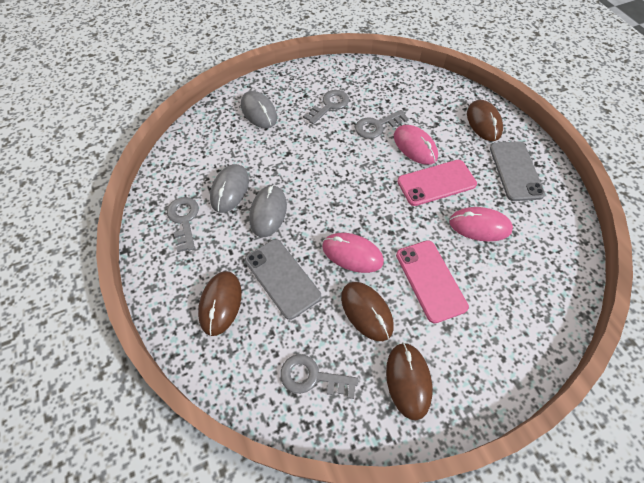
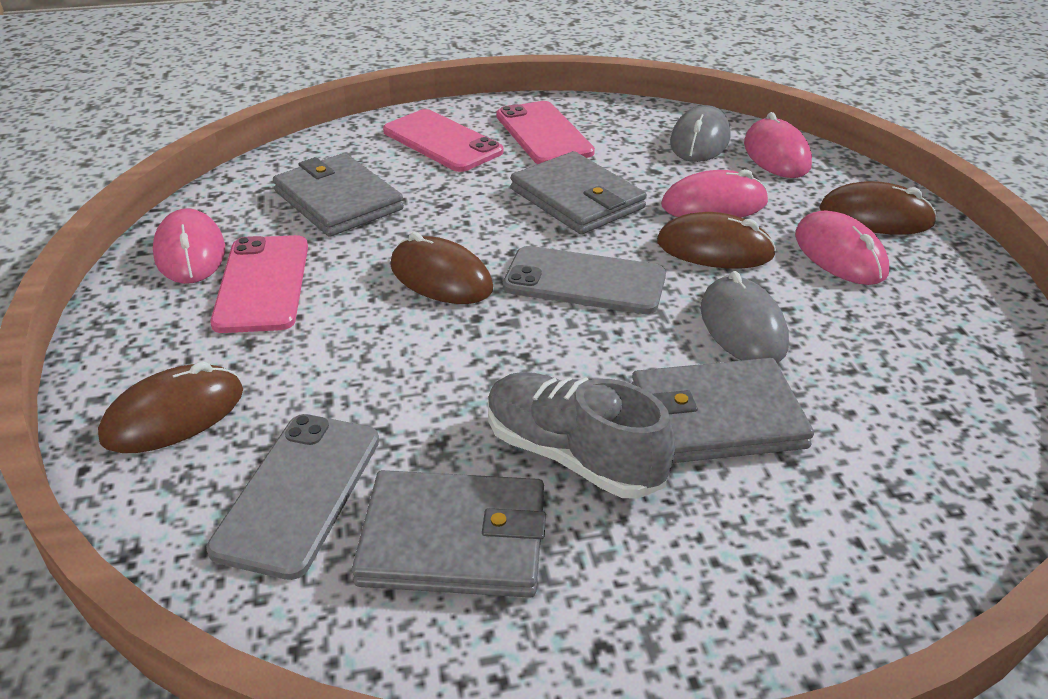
grey key: 4 -> 0
grey mouse: 3 -> 2
grey shoe: 0 -> 1
grey wallet: 0 -> 4
pink mouse: 3 -> 4
pink phone: 2 -> 3

